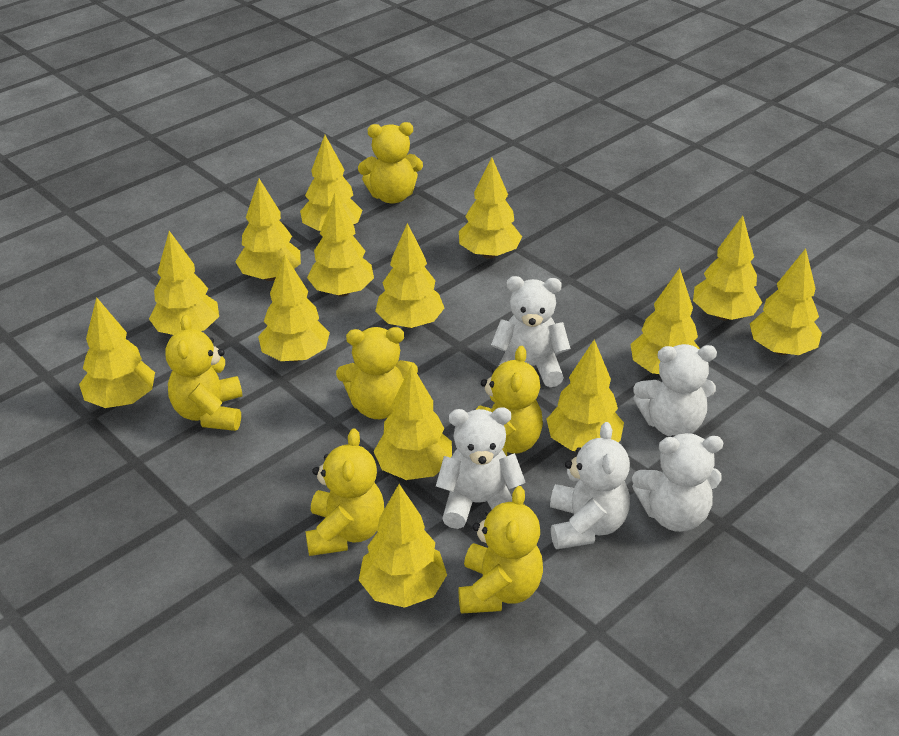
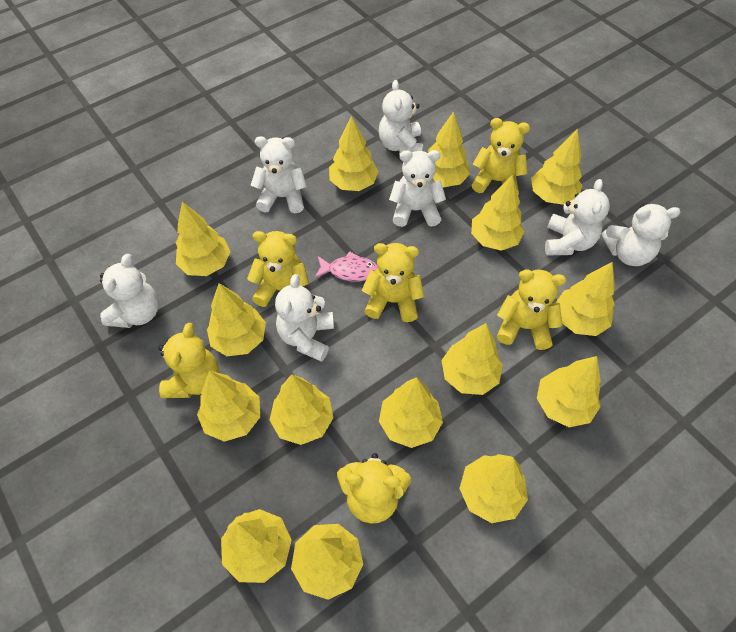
pink fish: 0 -> 1
white teddy bear: 5 -> 7
yellow tree: 14 -> 15

